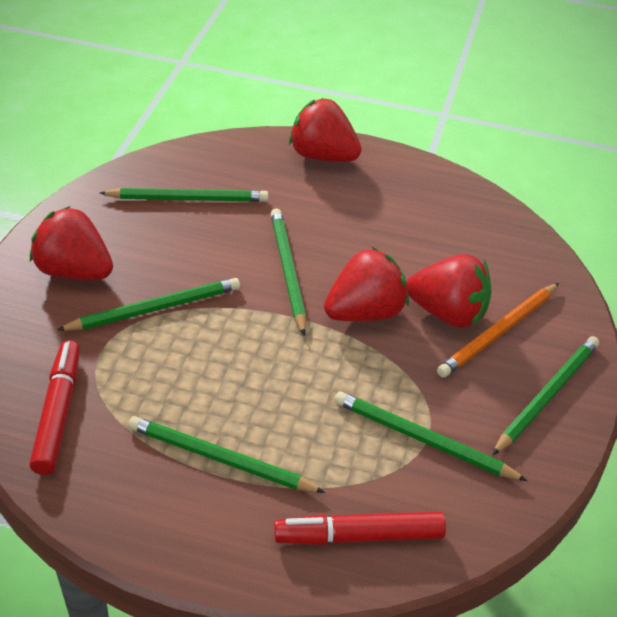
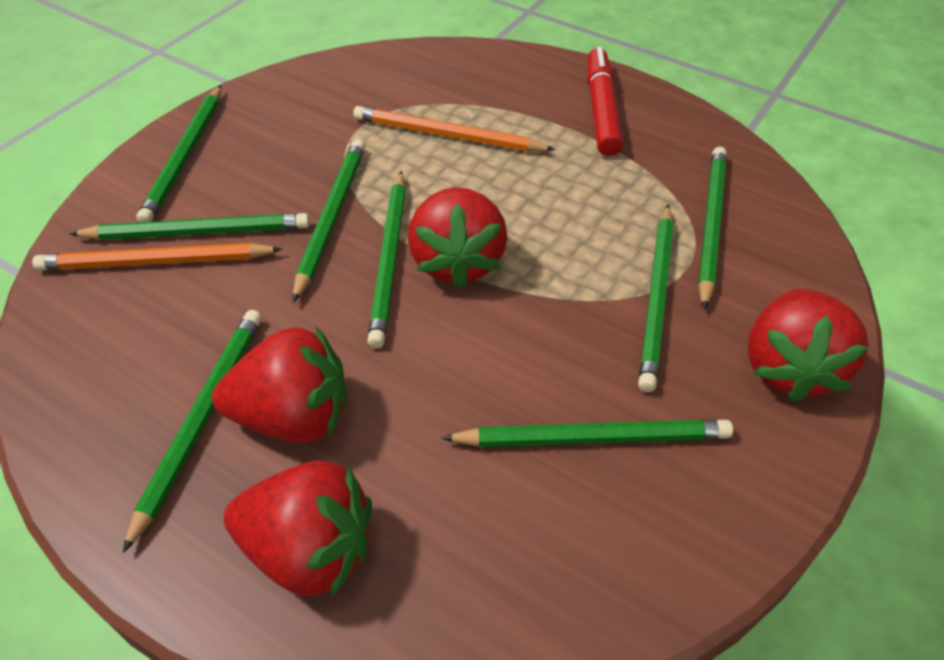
green pencil: 6 -> 8
orange pencil: 1 -> 2
red marker: 2 -> 1

